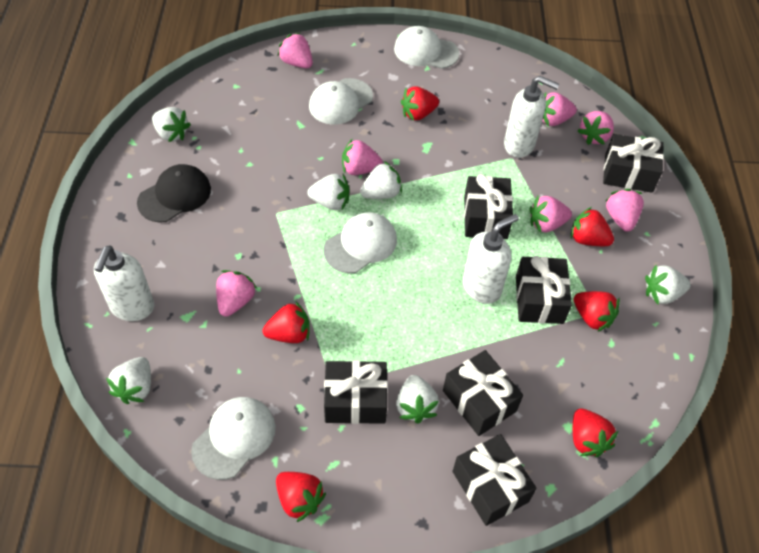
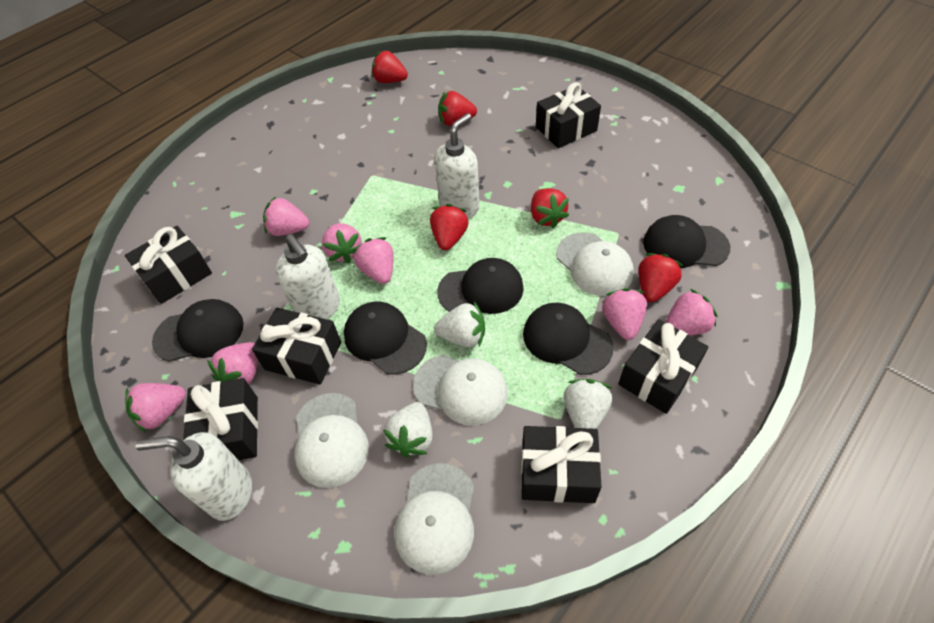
black cap: 1 -> 5
red strawberry: 6 -> 5
white strawberry: 6 -> 3

